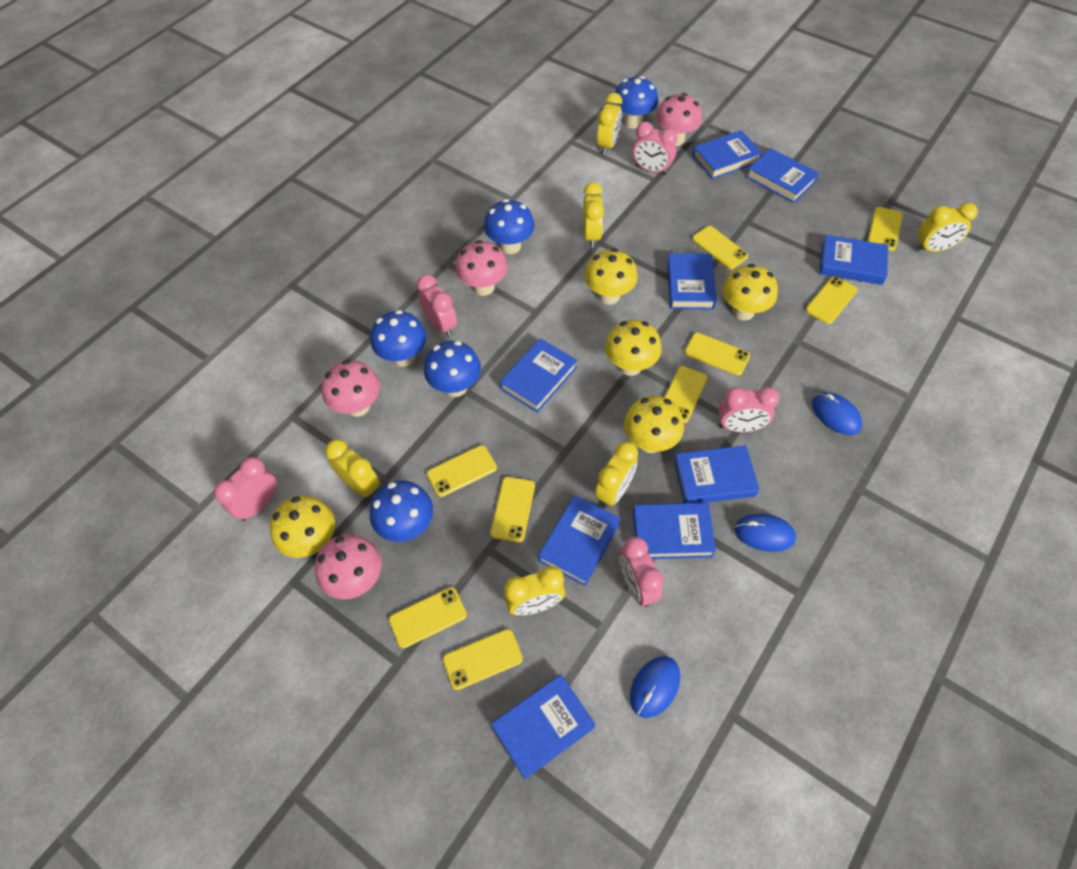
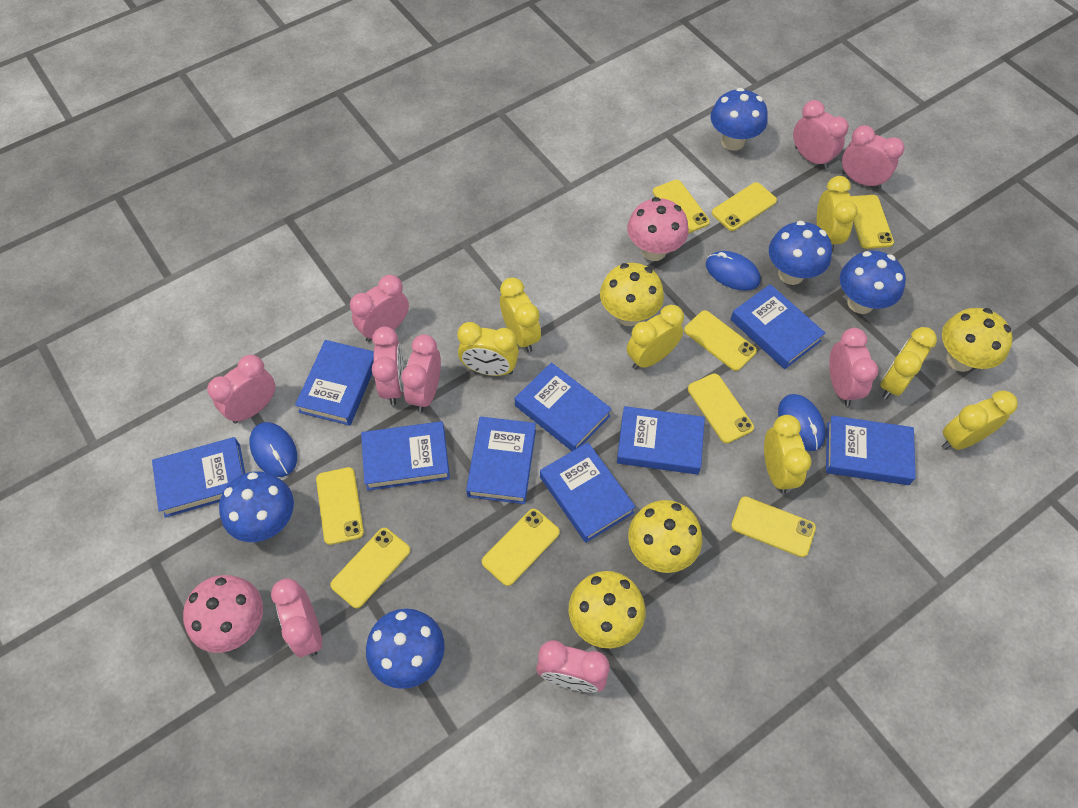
pink clock: 5 -> 9
pink mushroom: 4 -> 2
yellow clock: 6 -> 7
yellow mushroom: 5 -> 4

